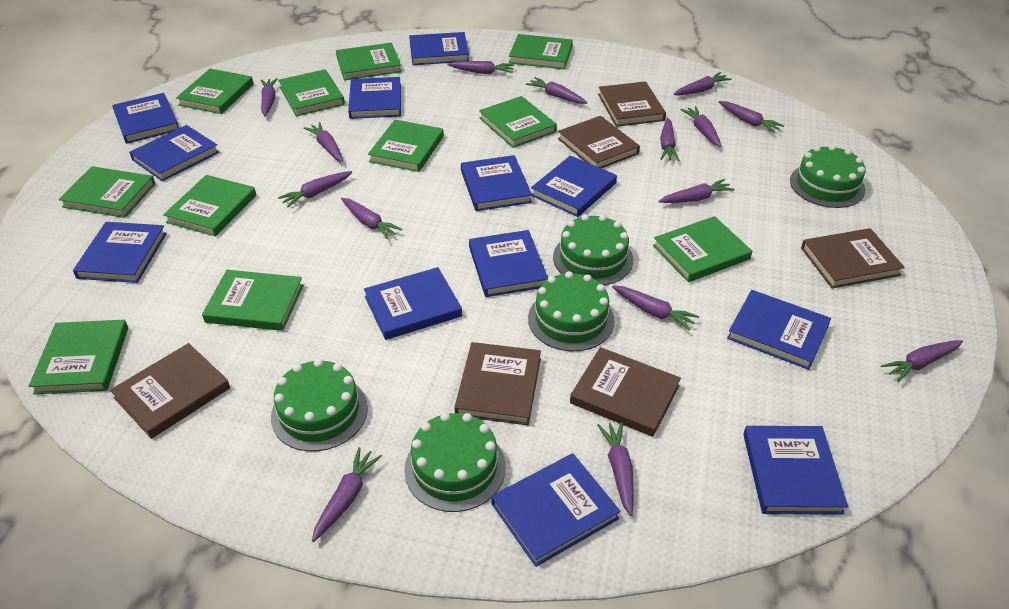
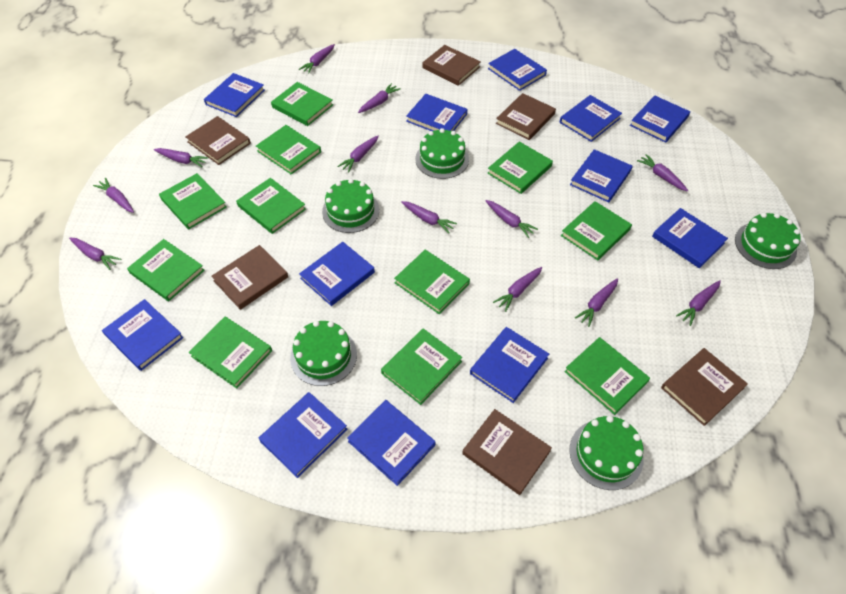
purple carrot: 15 -> 12

